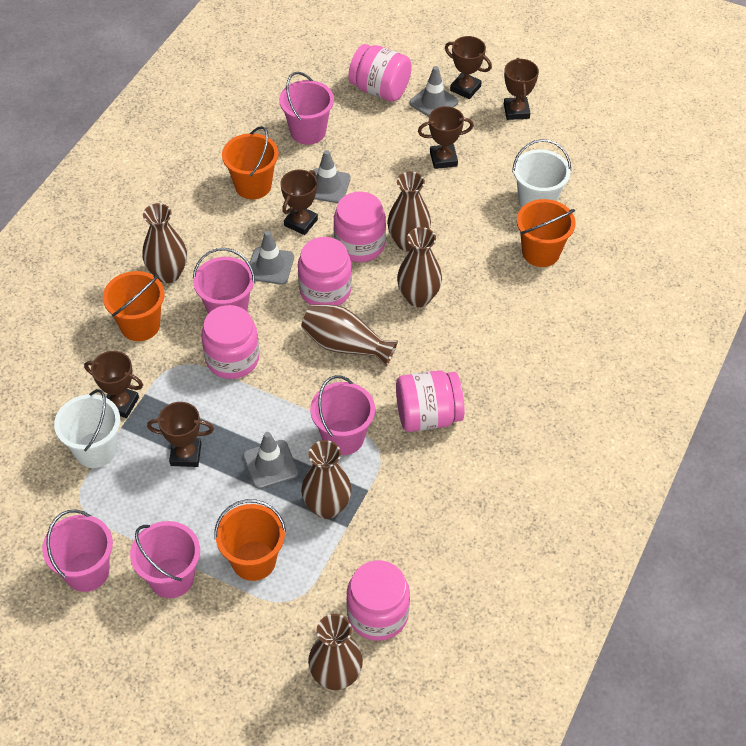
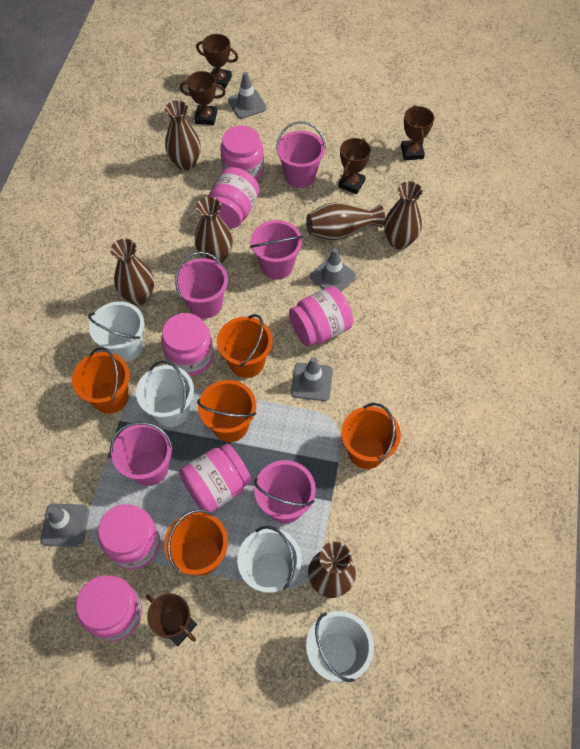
brown trophy: 6 -> 5
orange bucket: 4 -> 5
pink jar: 6 -> 7
white bucket: 2 -> 4

